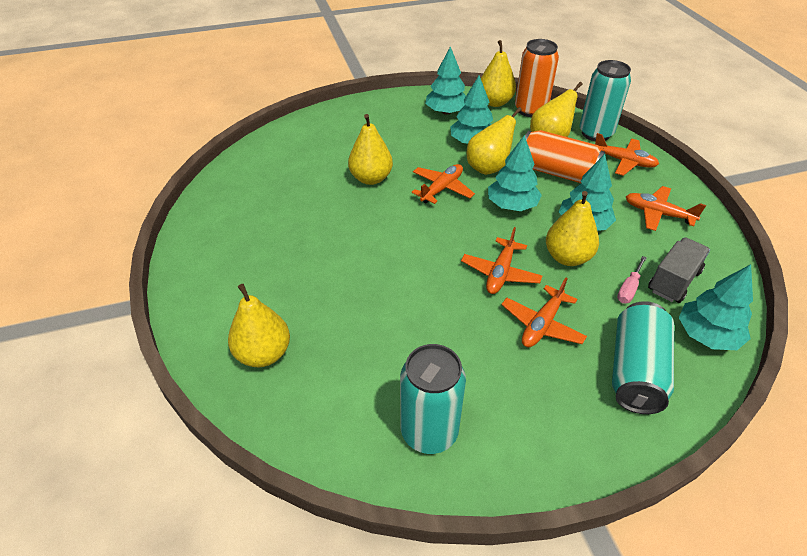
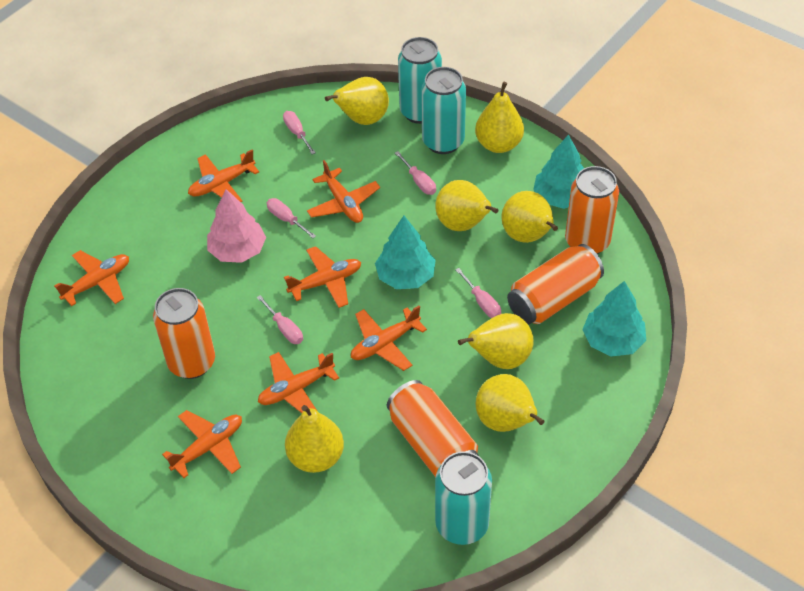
grey truck: 1 -> 0
orange can: 2 -> 4
orange plane: 5 -> 7
pink screwdriver: 1 -> 5
pink tree: 0 -> 1
turquoise tree: 5 -> 3
yellow pear: 6 -> 7

